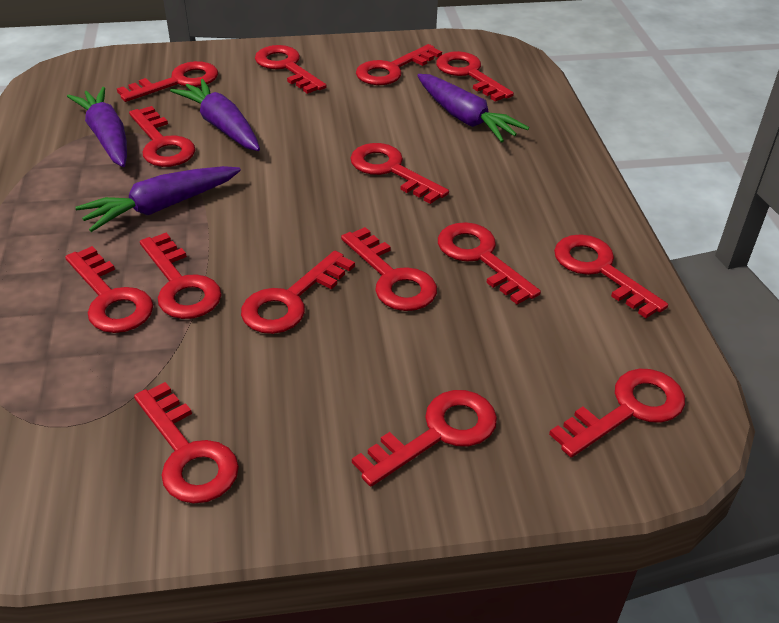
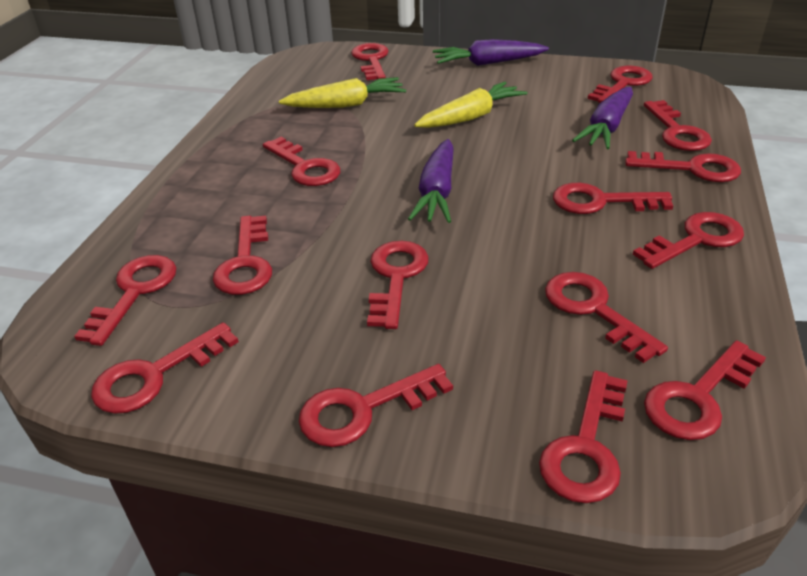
purple carrot: 4 -> 3
yellow carrot: 0 -> 2

